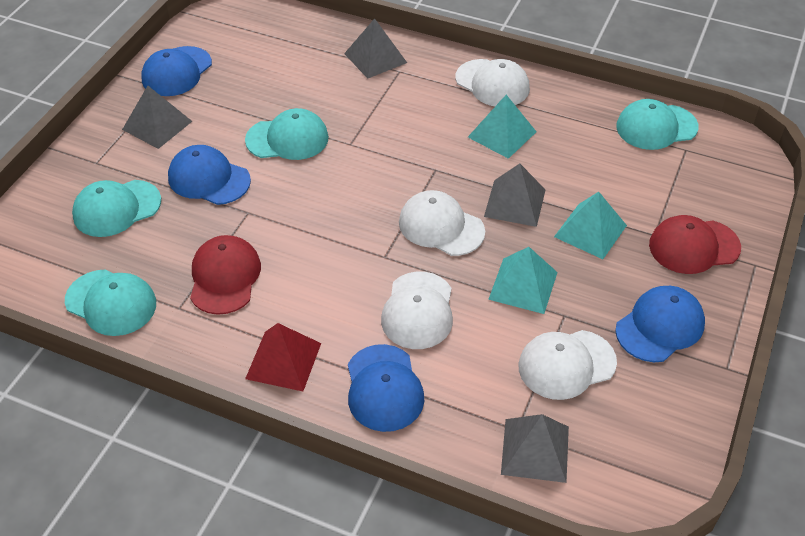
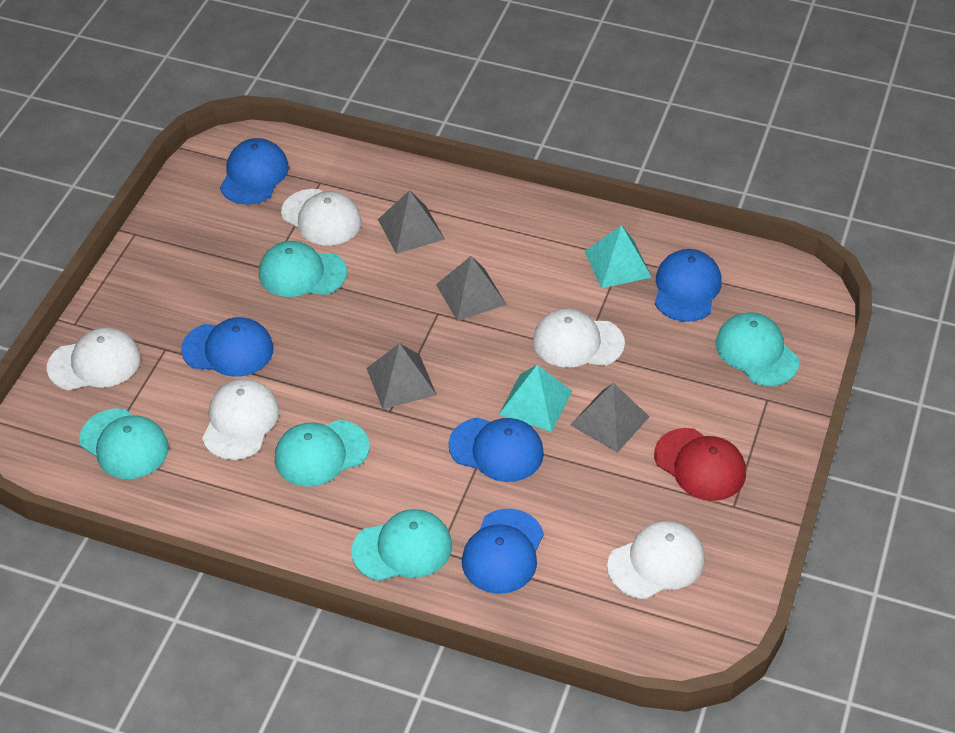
blue cap: 4 -> 5
red cap: 2 -> 1
red pyramid: 1 -> 0
turquoise cap: 4 -> 5
turquoise pyramid: 3 -> 2
white cap: 4 -> 5

